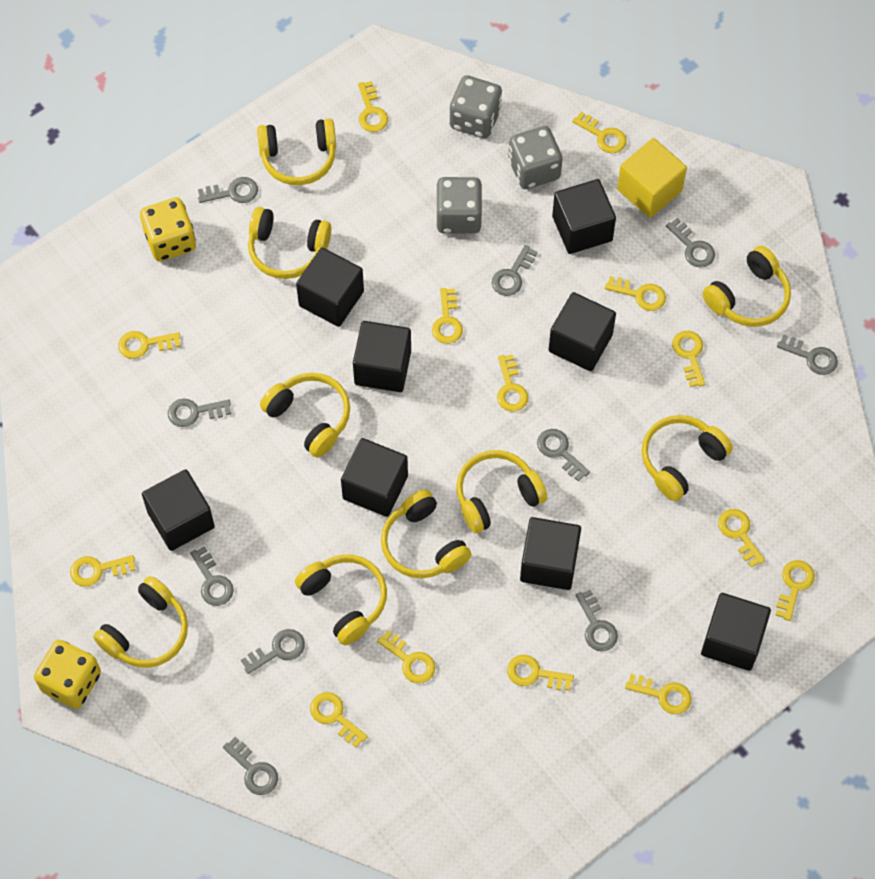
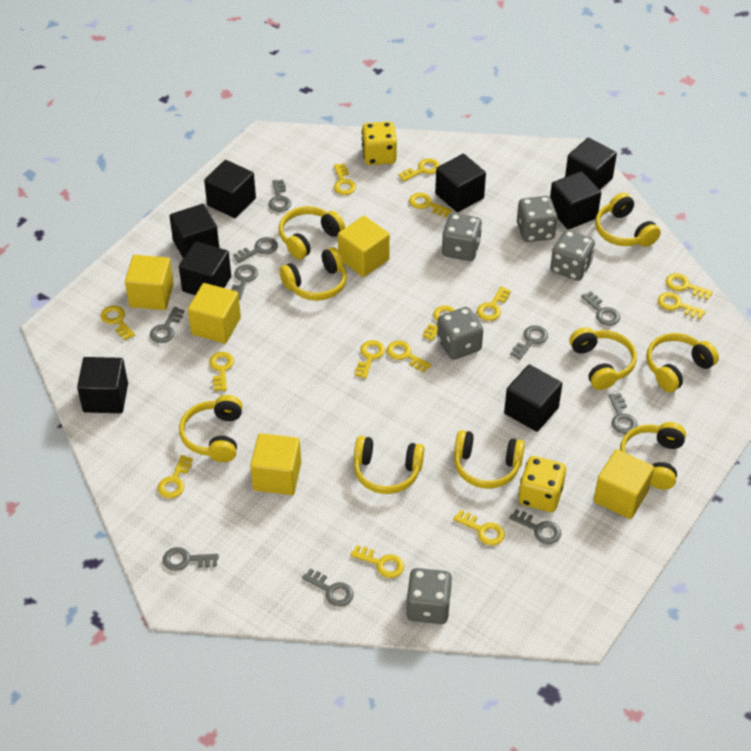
grey dice: 3 -> 5
yellow cube: 1 -> 5

